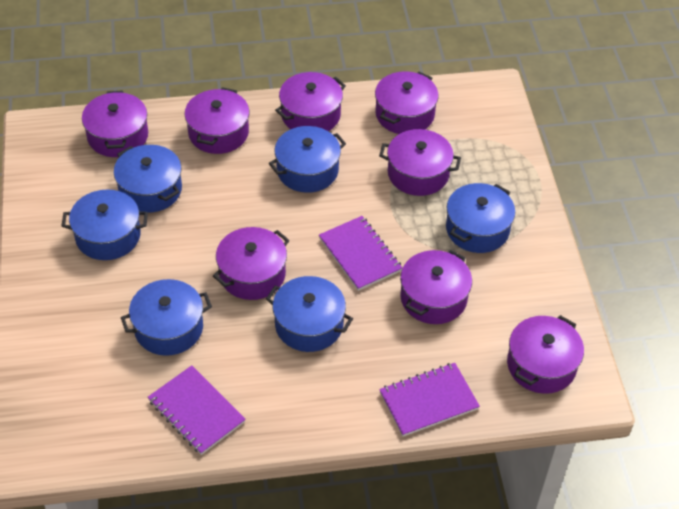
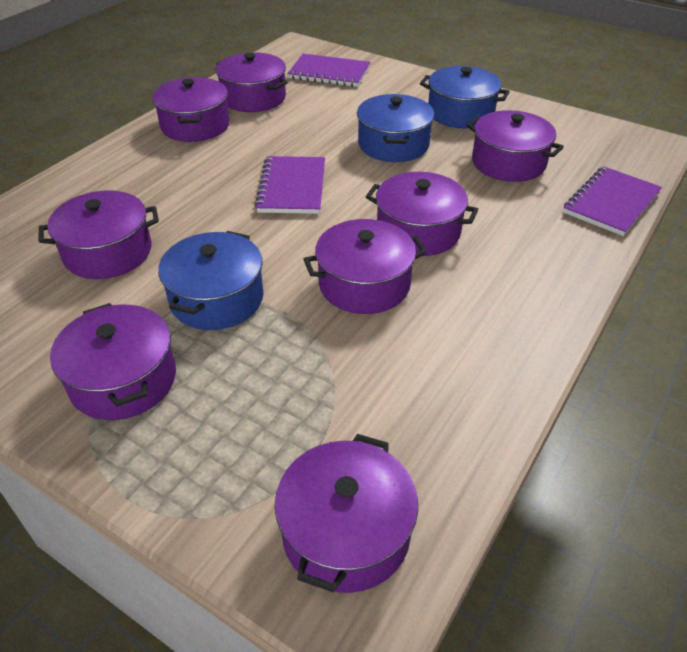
blue pot: 6 -> 3

